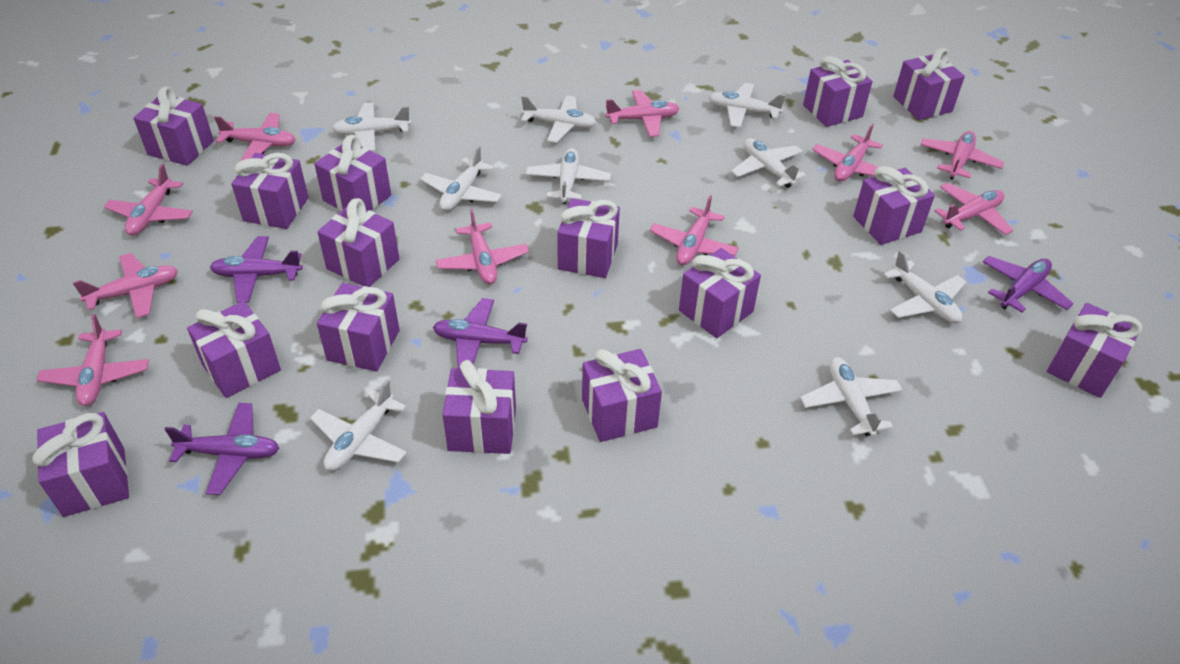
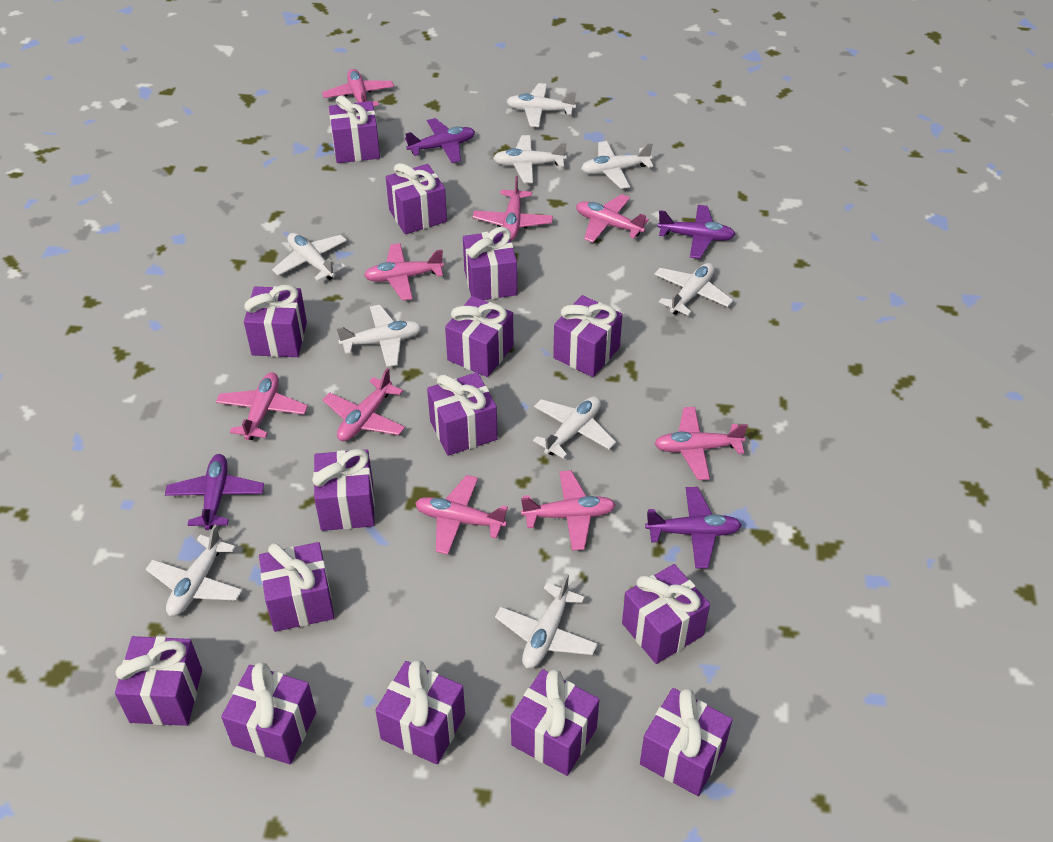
pink plane: 10 -> 9

